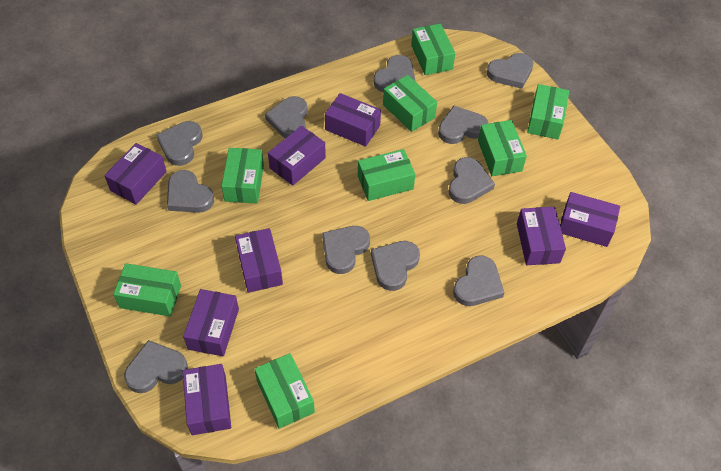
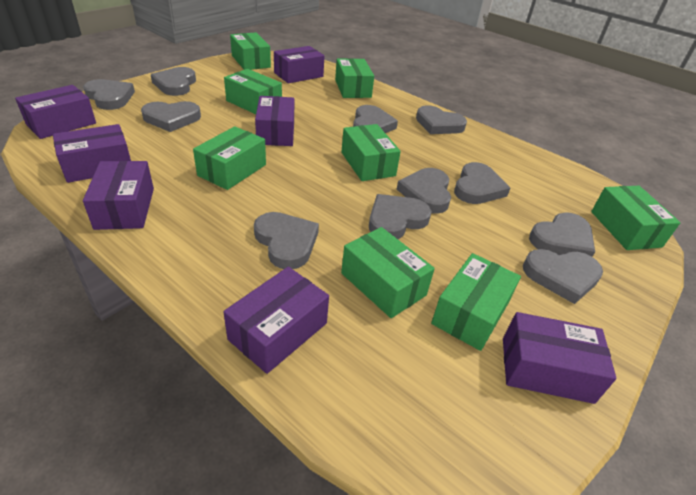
purple box: 8 -> 7

